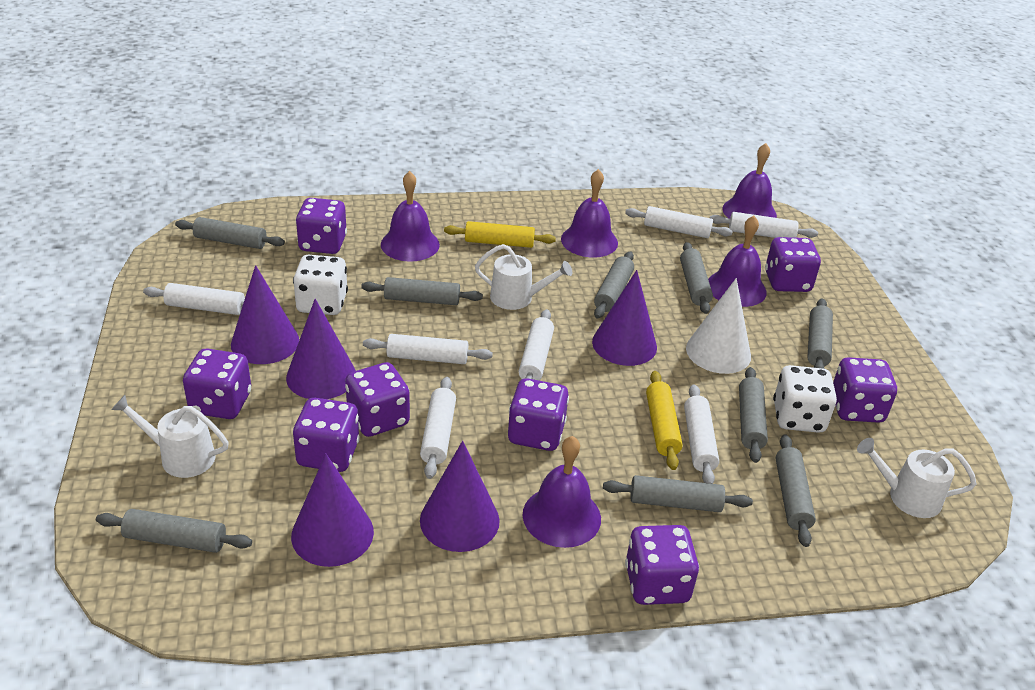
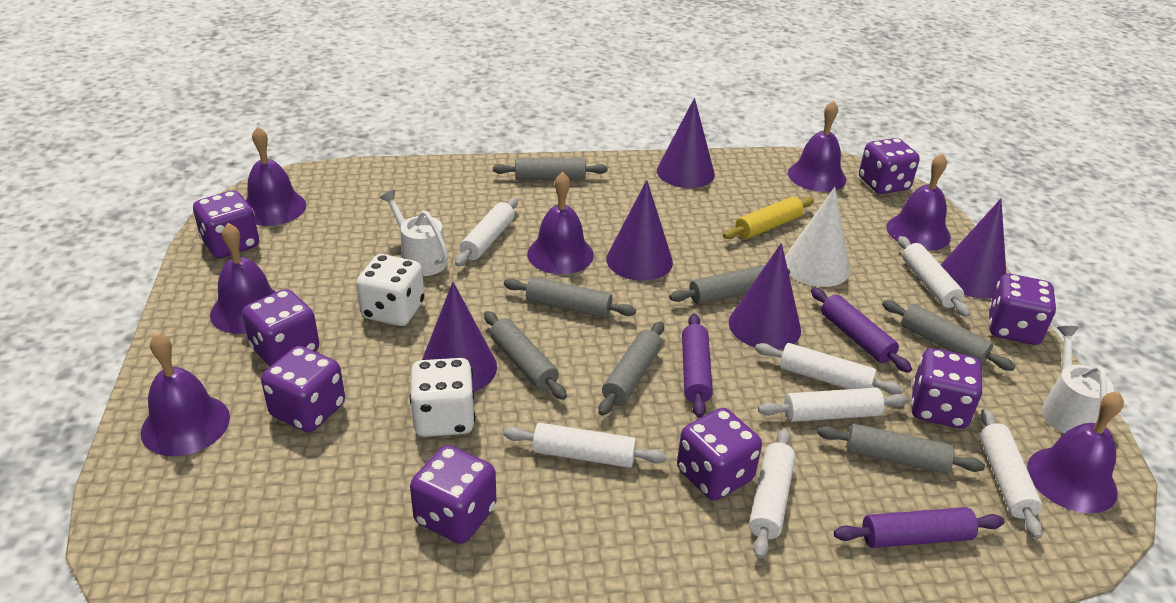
grey rolling pin: 9 -> 7
purple bell: 5 -> 7
purple rolling pin: 0 -> 3
white watering can: 3 -> 2
yellow rolling pin: 2 -> 1

